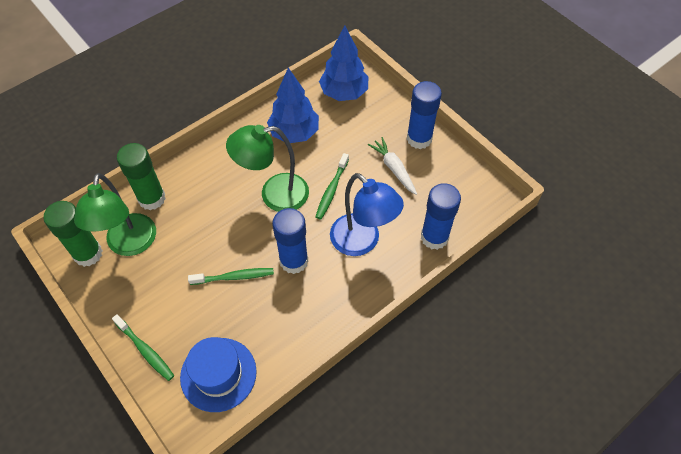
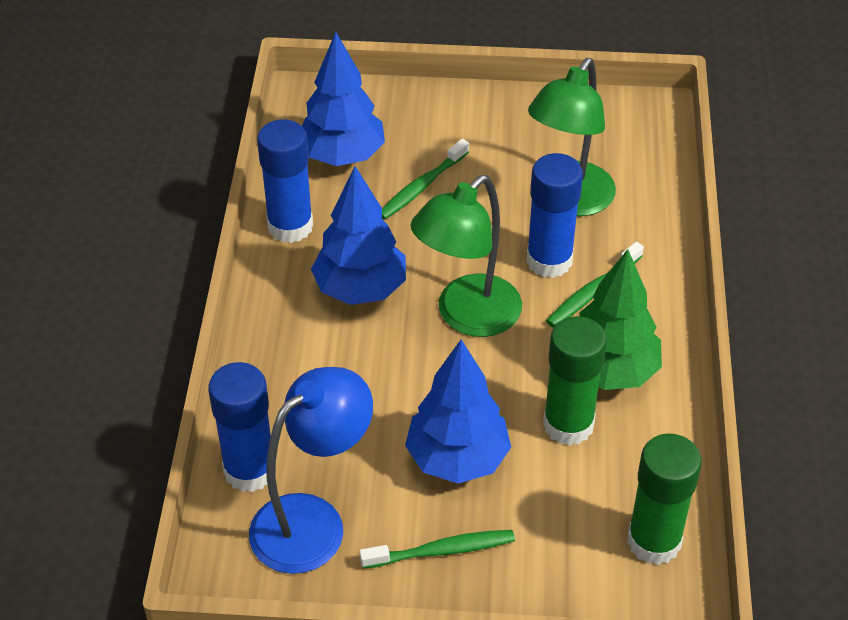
blue hat: 1 -> 0
blue tree: 2 -> 3
green tree: 0 -> 1
white carrot: 1 -> 0

